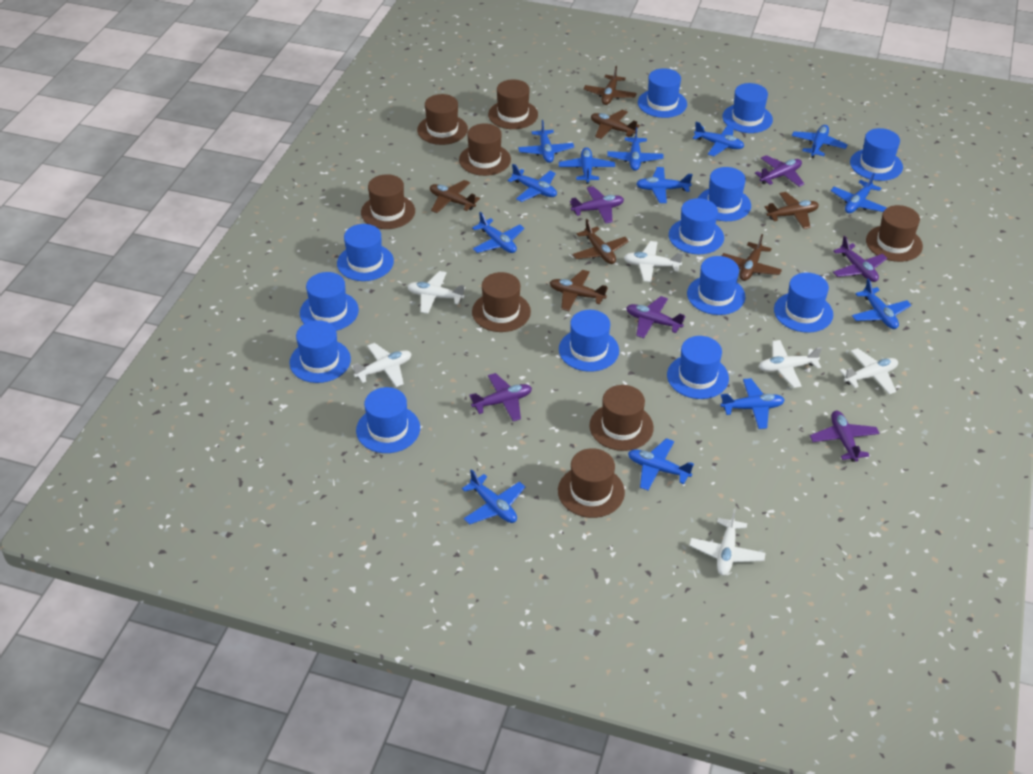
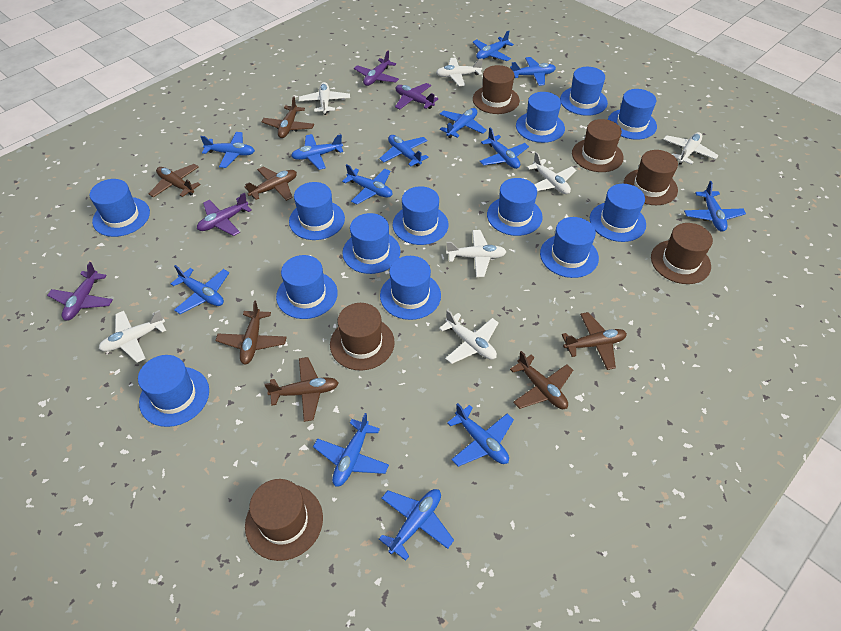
brown hat: 8 -> 6
purple plane: 6 -> 4
white plane: 6 -> 7

